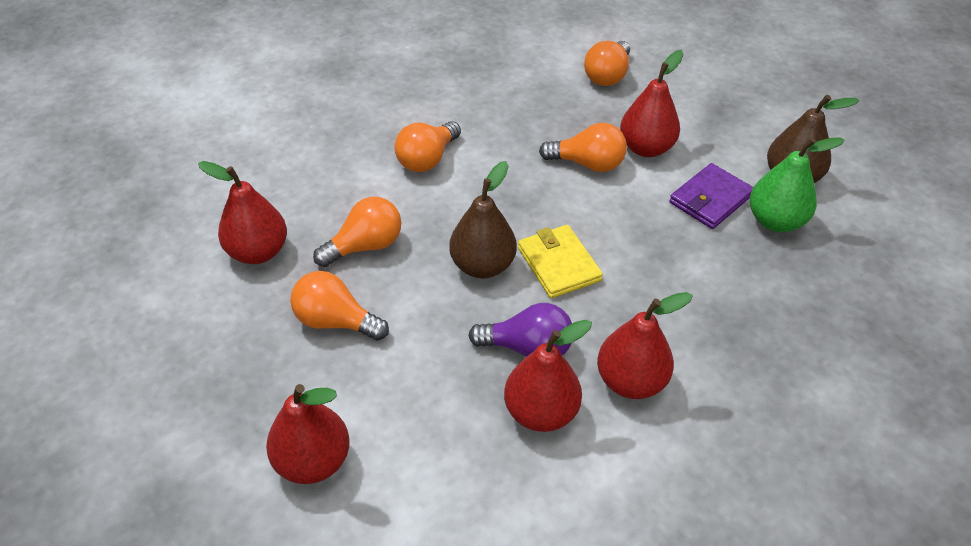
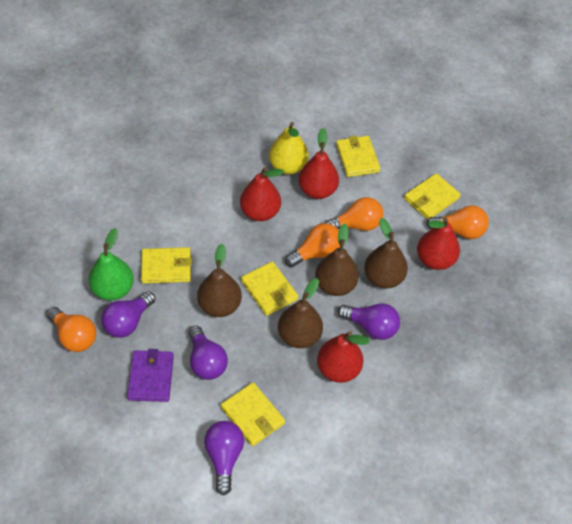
brown pear: 2 -> 4
orange light bulb: 5 -> 4
purple light bulb: 1 -> 4
red pear: 5 -> 4
yellow pear: 0 -> 1
yellow wallet: 1 -> 5

